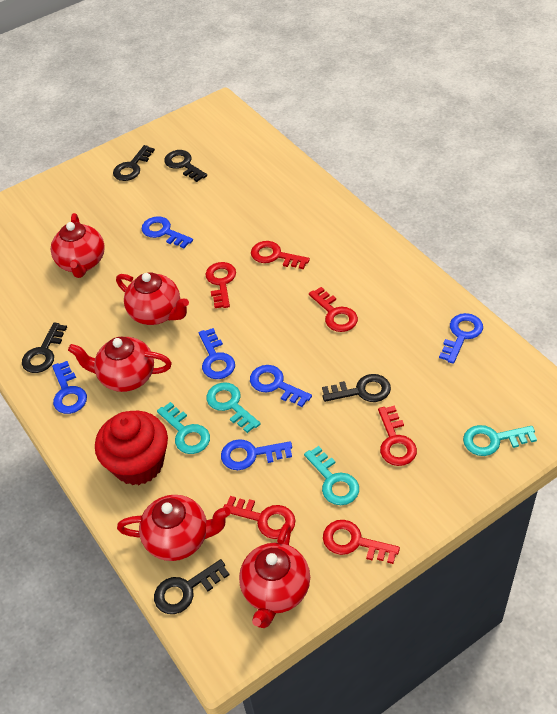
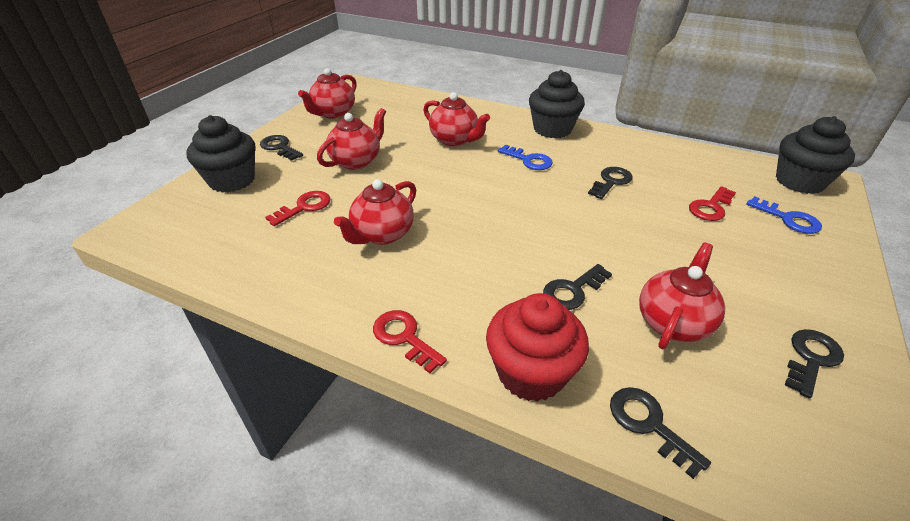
black cupcake: 0 -> 3
blue key: 6 -> 2
red key: 6 -> 3
turquoise key: 4 -> 0

